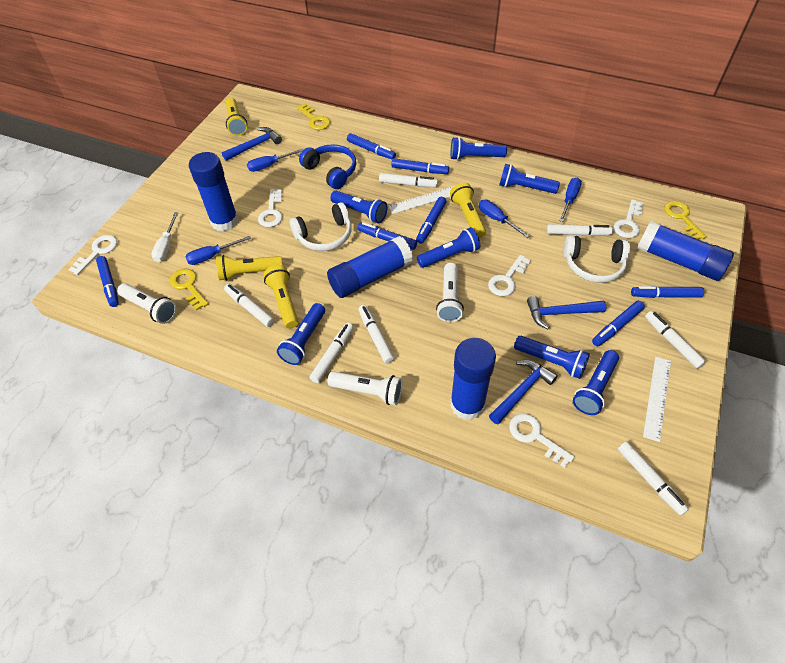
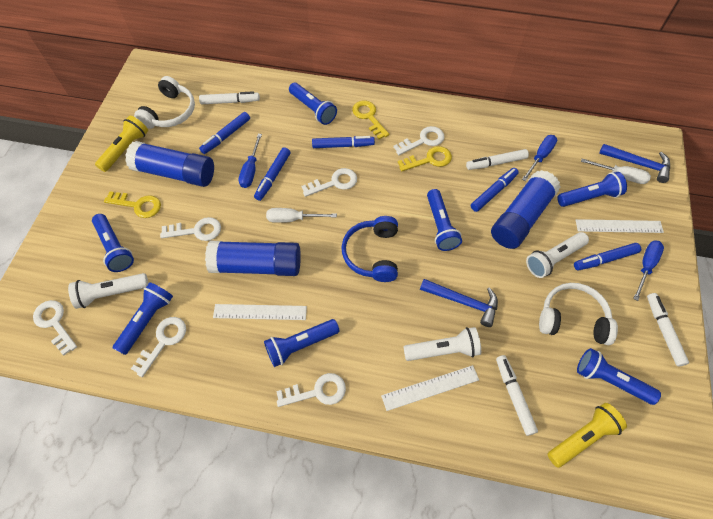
blue glue stick: 4 -> 3
blue hammer: 3 -> 2
blue marker: 7 -> 5
blue screwdriver: 4 -> 3
white key: 5 -> 6
white marker: 7 -> 4
white ruler: 2 -> 3
white screwdriver: 1 -> 2
yellow flashlight: 4 -> 2

